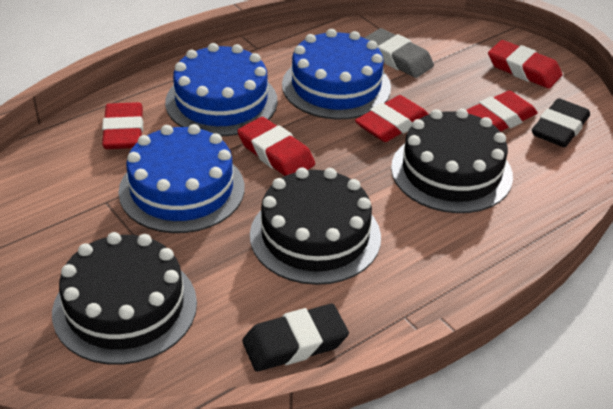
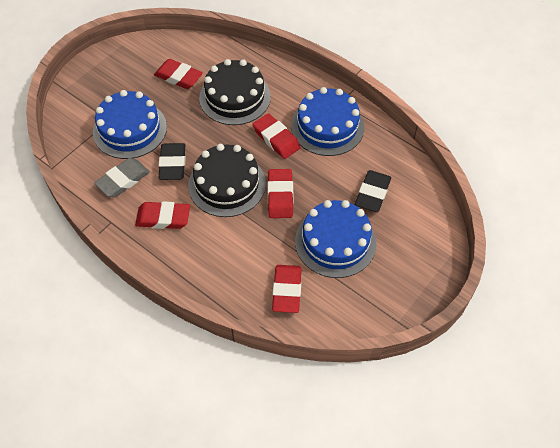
black cake: 3 -> 2

